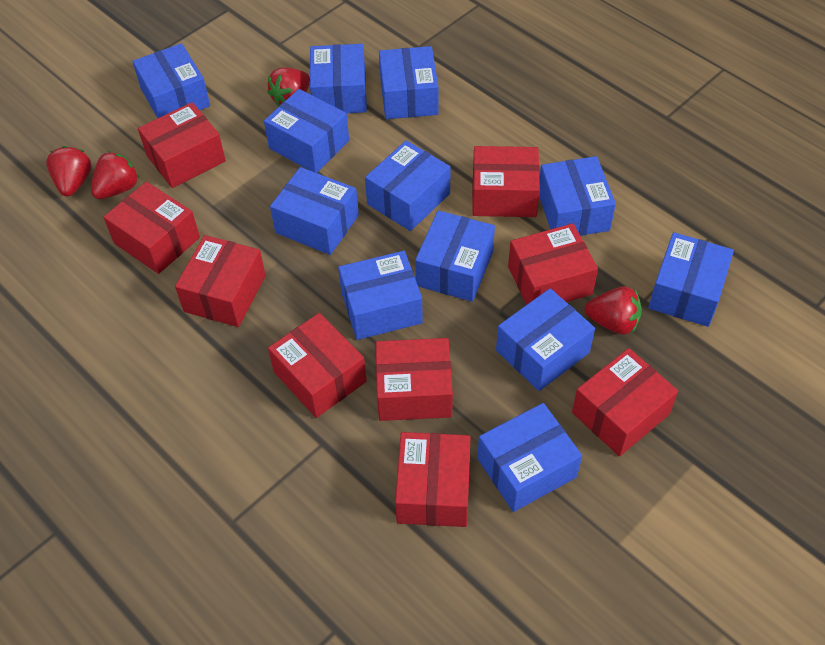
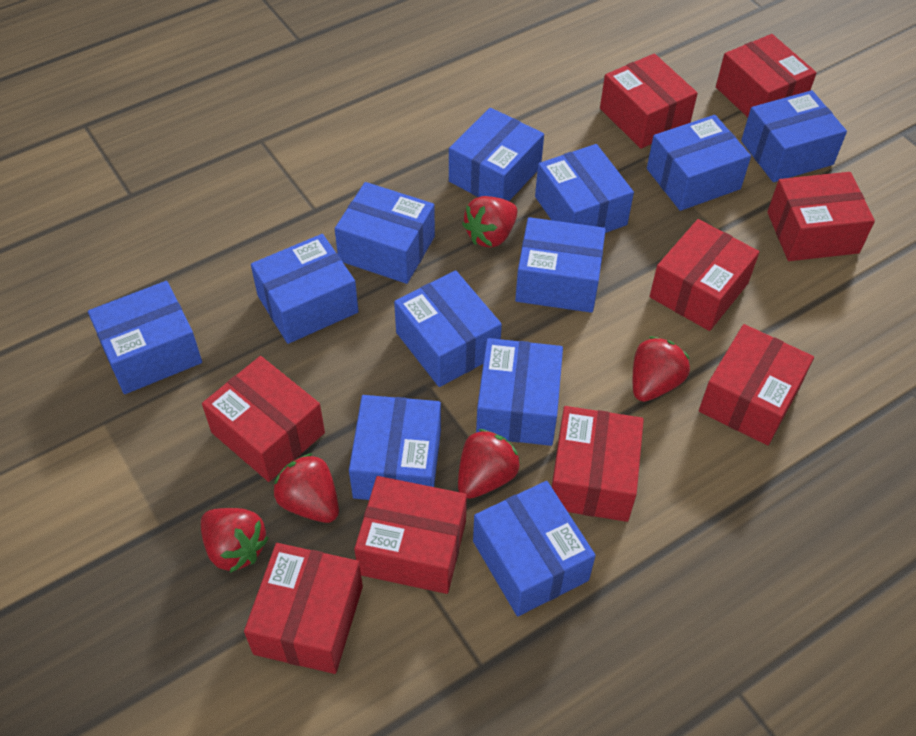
red strawberry: 4 -> 5

